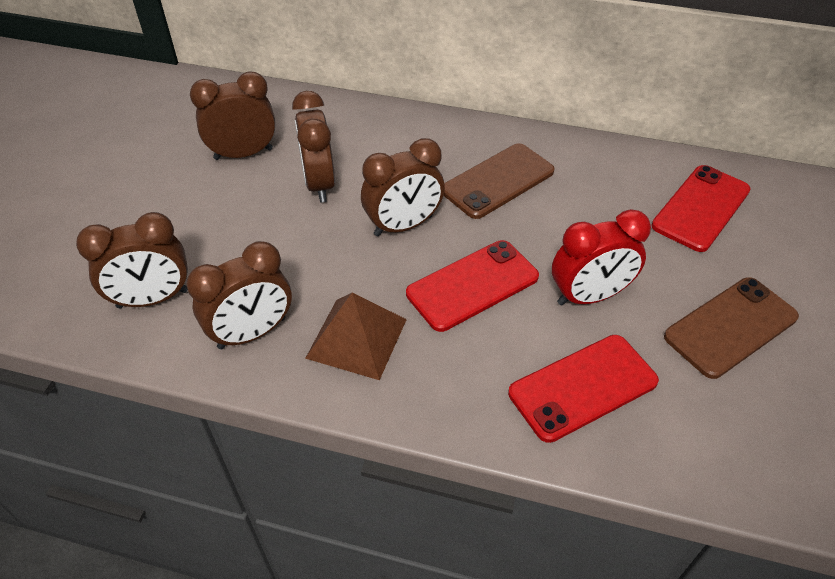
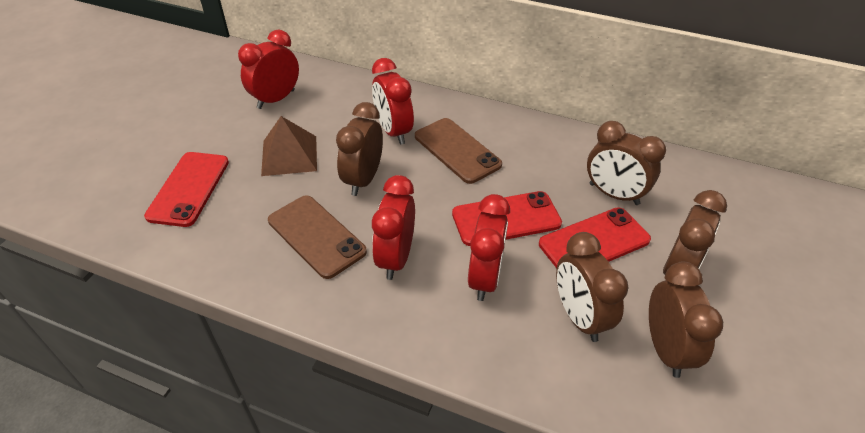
red clock: 1 -> 4

